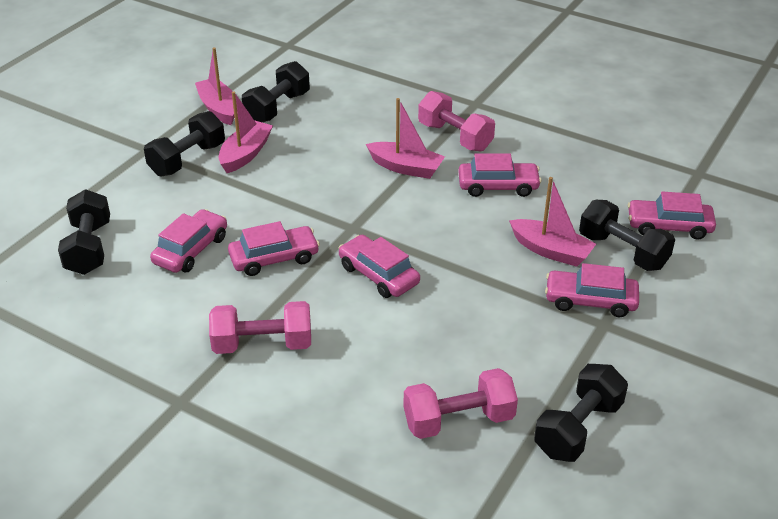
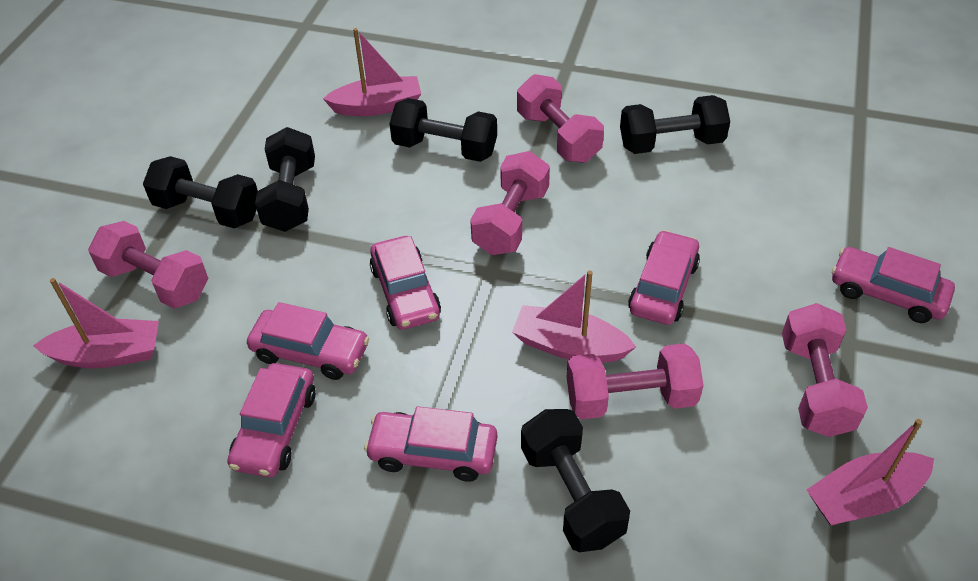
pink dumbbell: 3 -> 5

